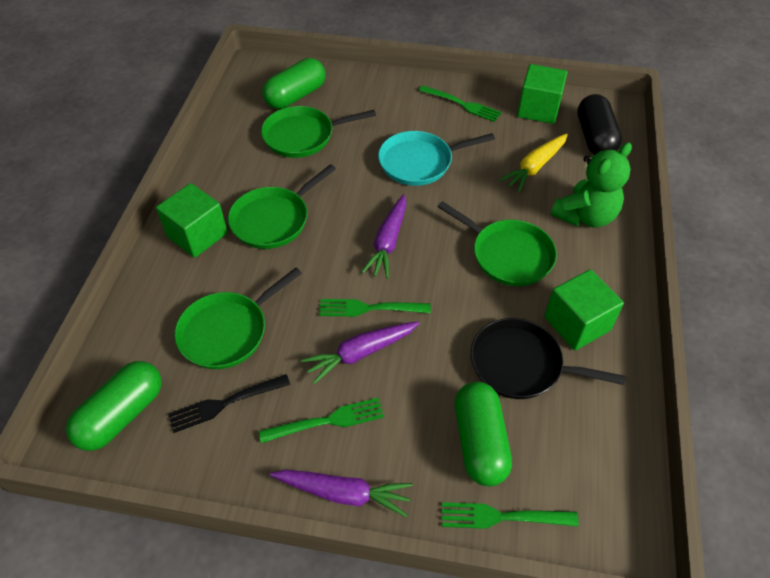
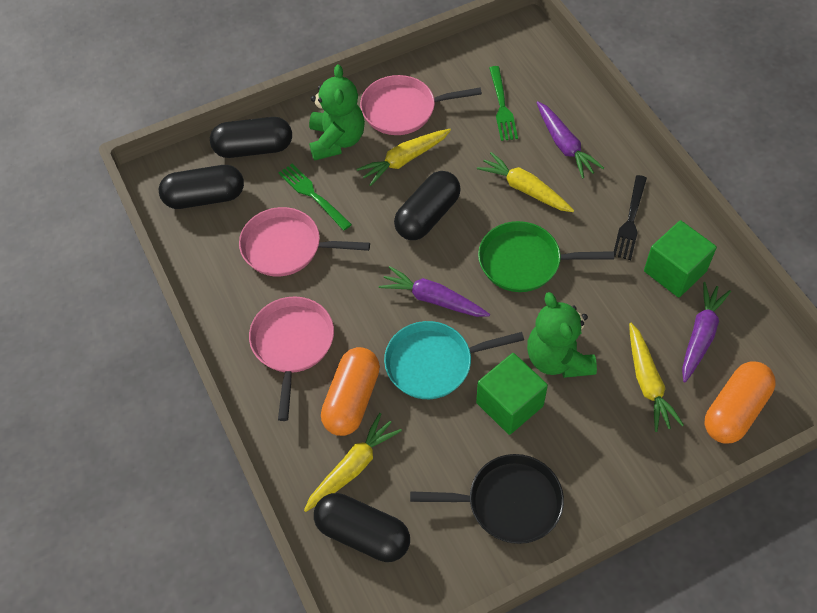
black capsule: 1 -> 4
green capsule: 3 -> 0
green cube: 3 -> 2
green fork: 4 -> 2
green pan: 4 -> 1
green teddy bear: 1 -> 2
orange capsule: 0 -> 2
pink pan: 0 -> 3
yellow carrot: 1 -> 4

